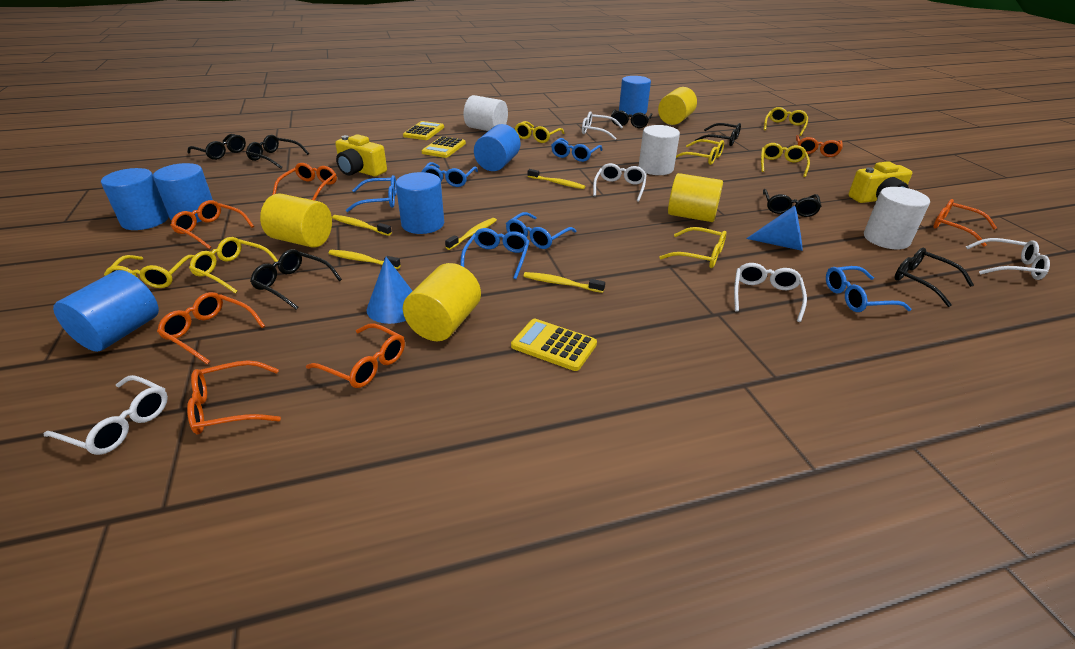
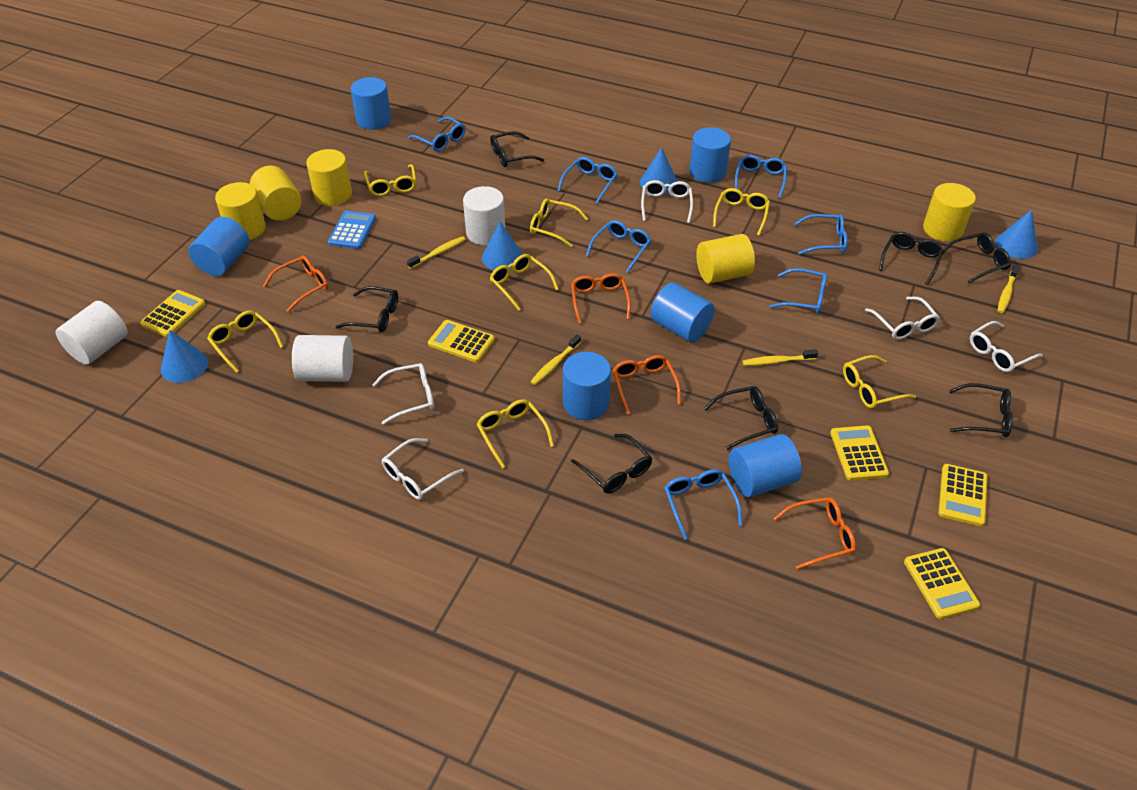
blue calculator: 0 -> 1
blue cone: 2 -> 4
blue glasses: 6 -> 7
orange glasses: 7 -> 4
yellow calculator: 3 -> 5
yellow camera: 2 -> 0
yellow cylinder: 4 -> 5
yellow toothbrush: 5 -> 4

